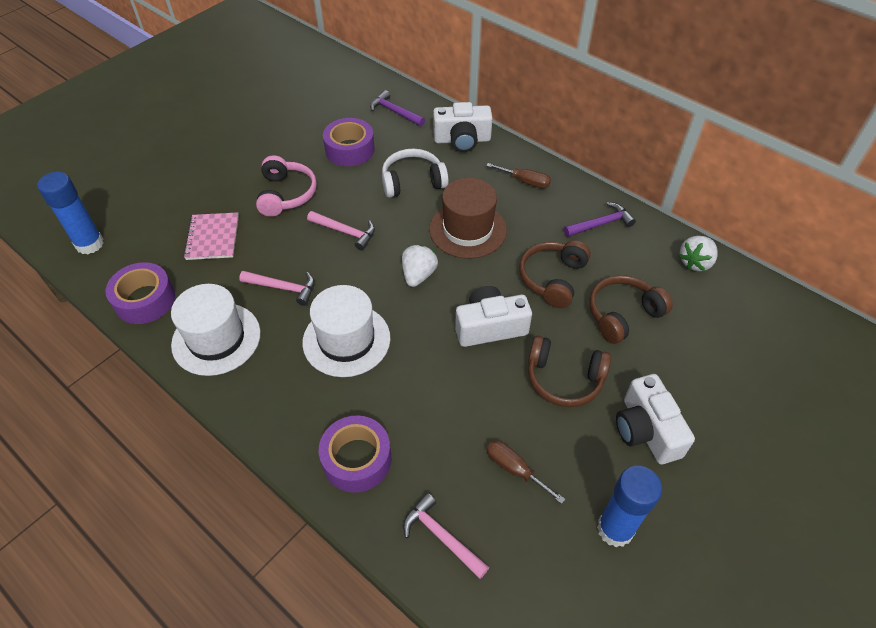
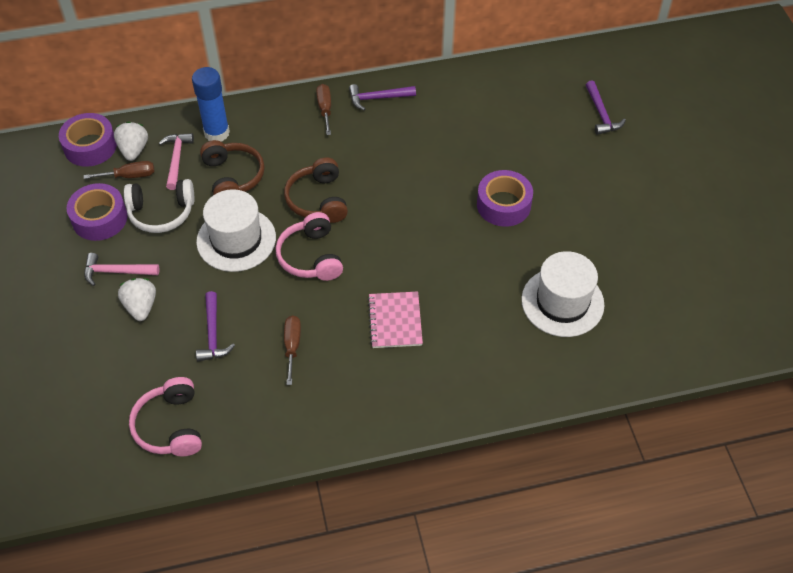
blue glue stick: 2 -> 1
brown hat: 1 -> 0
brown headphones: 3 -> 2
brown screwdriver: 2 -> 3
pink hammer: 3 -> 2
pink headphones: 1 -> 2
purple hammer: 2 -> 3
white camera: 3 -> 0

